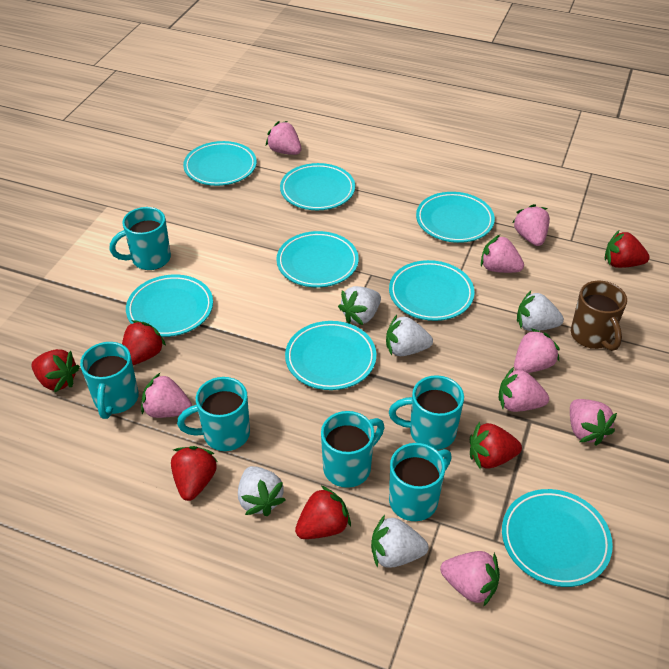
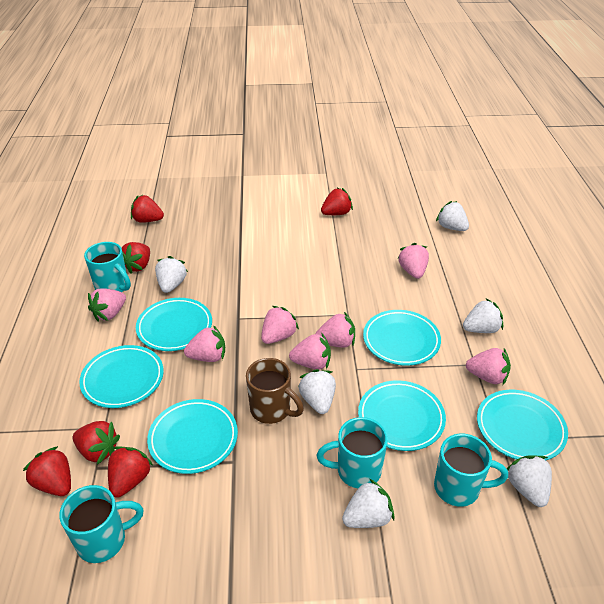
pink strawberry: 8 -> 7
turquoise mug: 6 -> 4
turquoise plate: 8 -> 6
white strawberry: 5 -> 6

